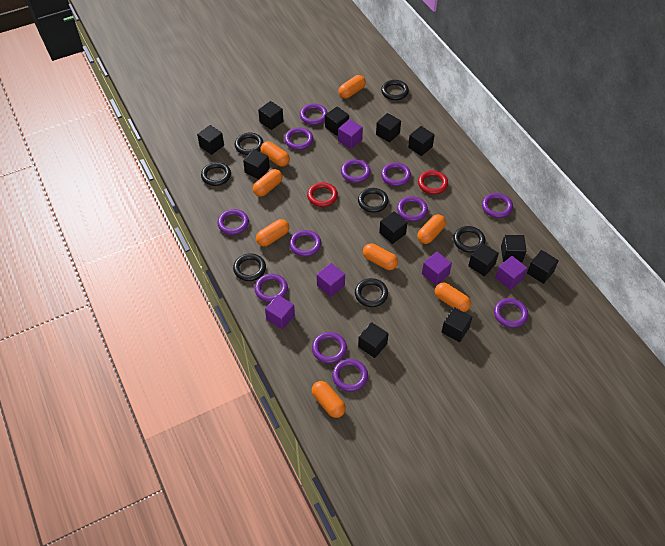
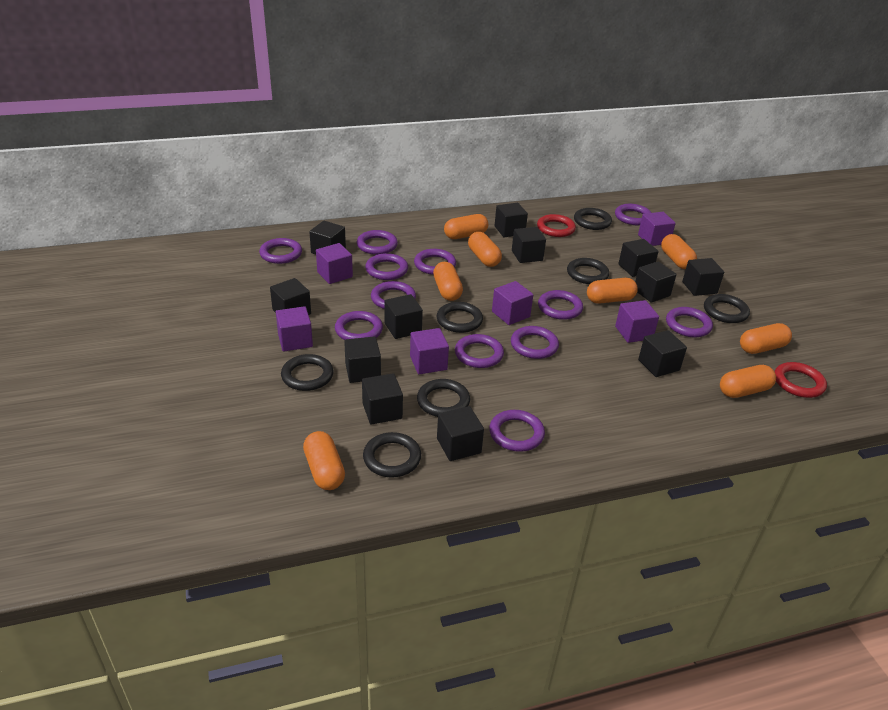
purple cube: 5 -> 6

